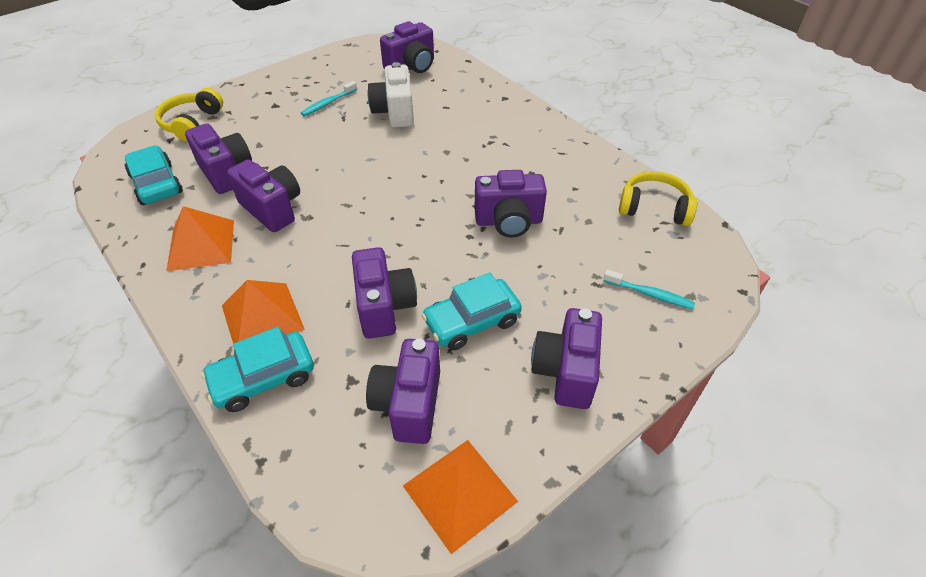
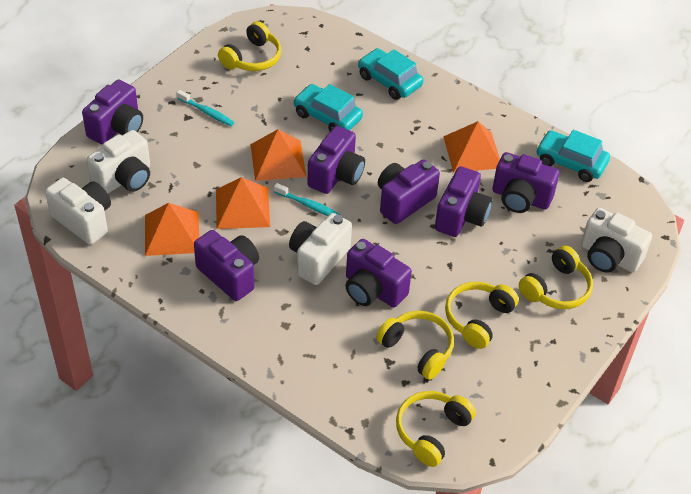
orange pyramid: 3 -> 4
white camera: 1 -> 4
yellow headphones: 2 -> 5

